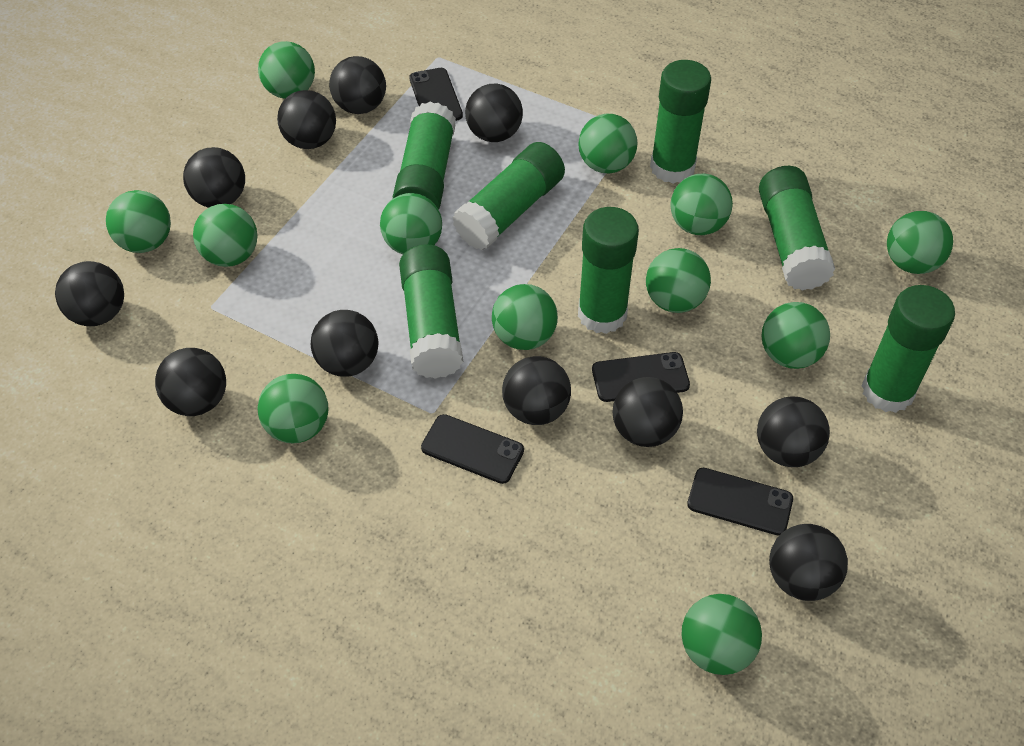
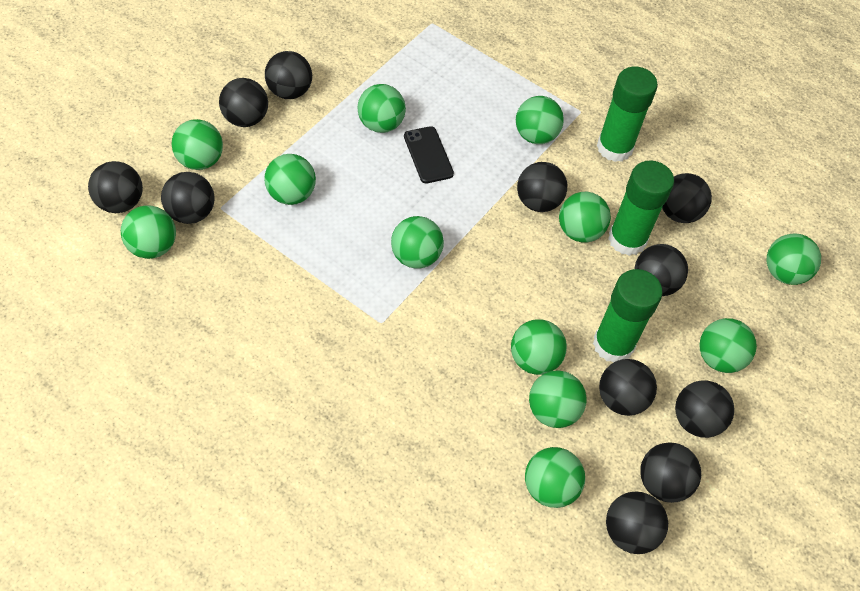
black phone: 4 -> 1
green glue stick: 7 -> 3

